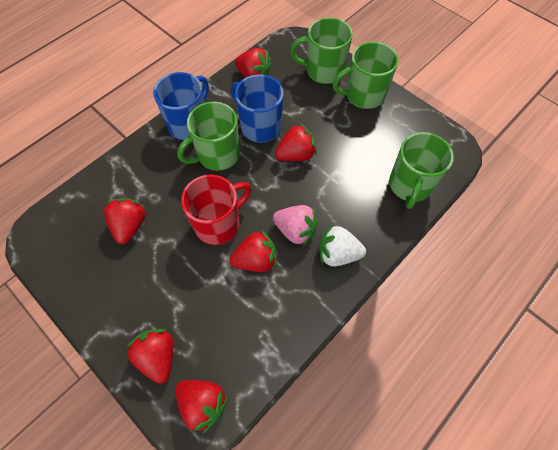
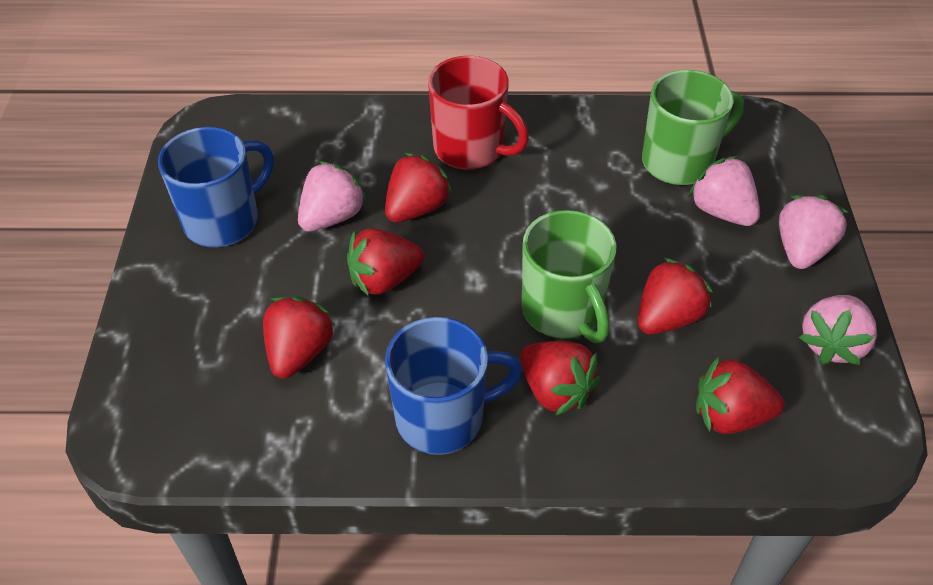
green mug: 4 -> 2
pink strawberry: 1 -> 4
white strawberry: 1 -> 0

